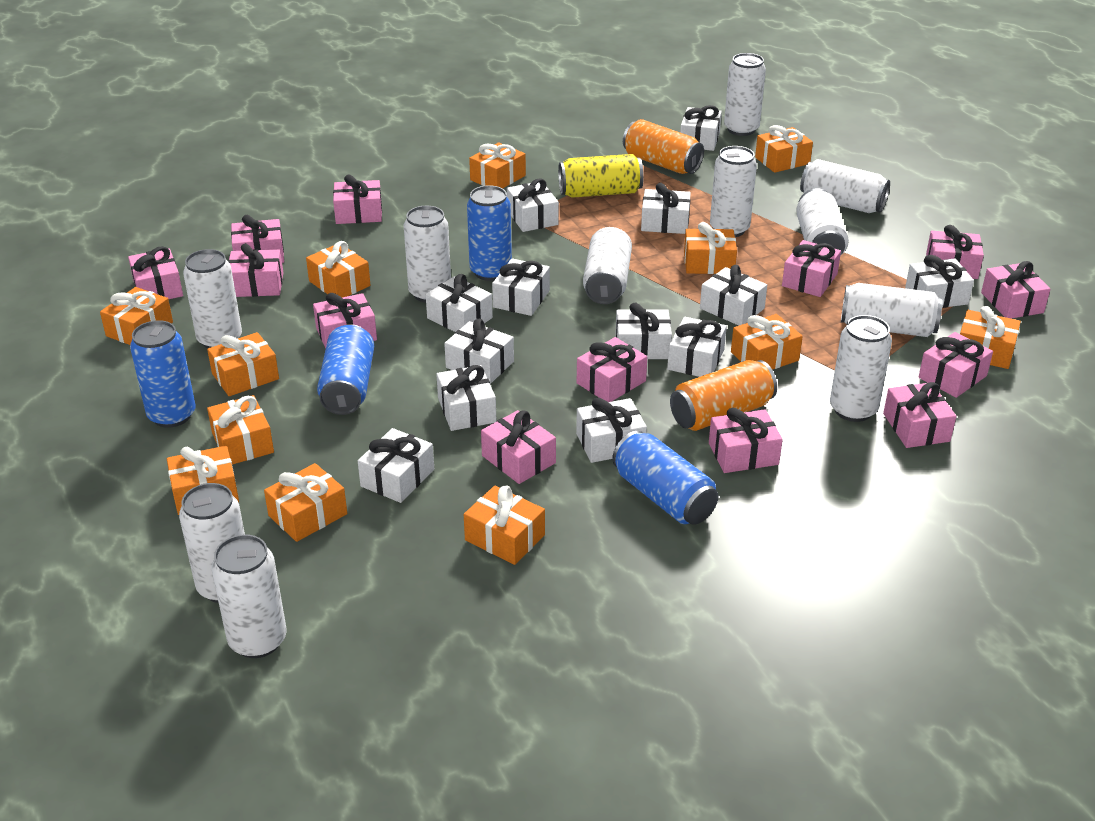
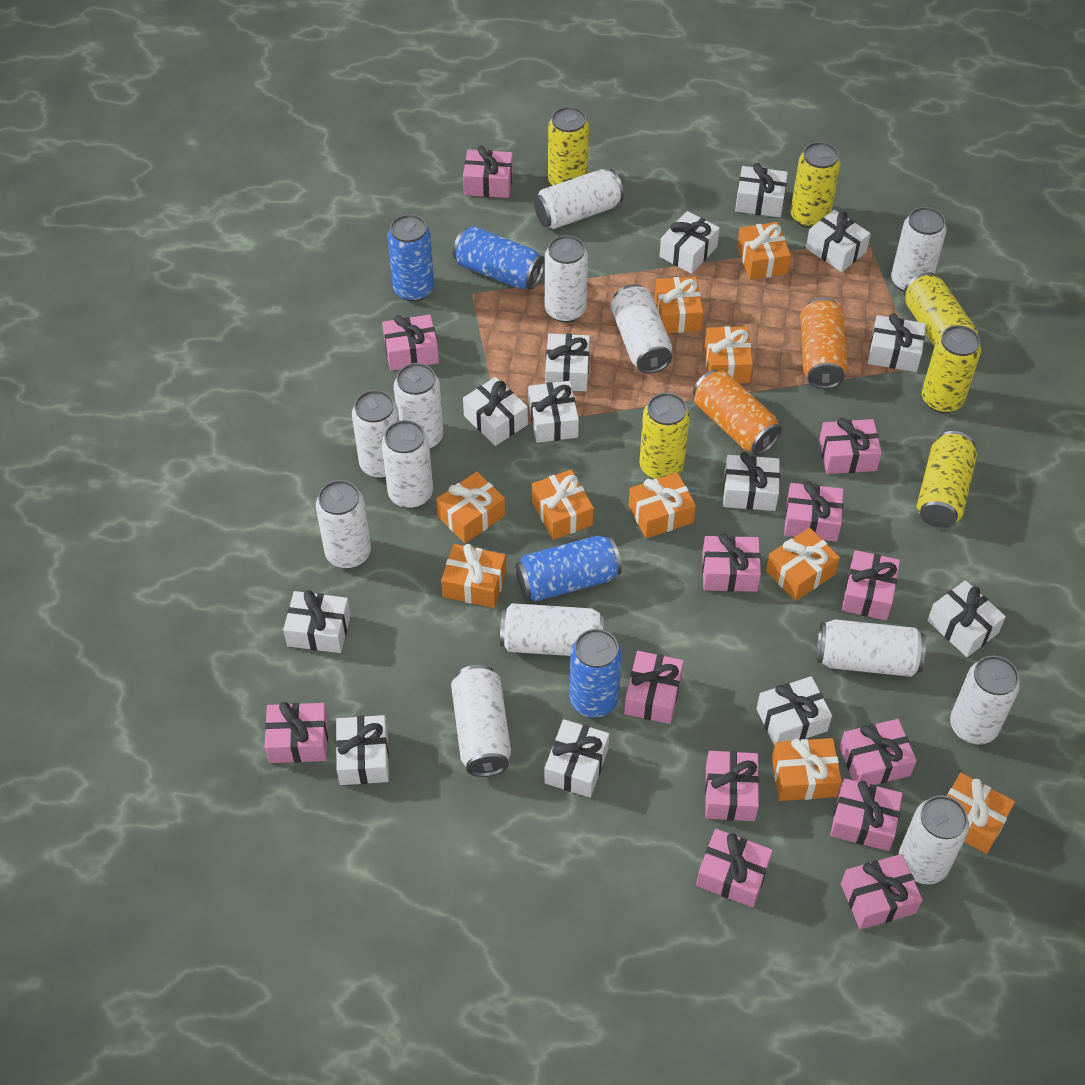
orange gift: 12 -> 10
white can: 11 -> 13
yellow can: 1 -> 6

